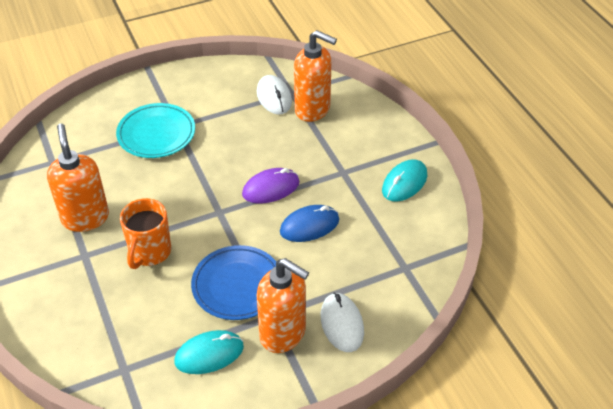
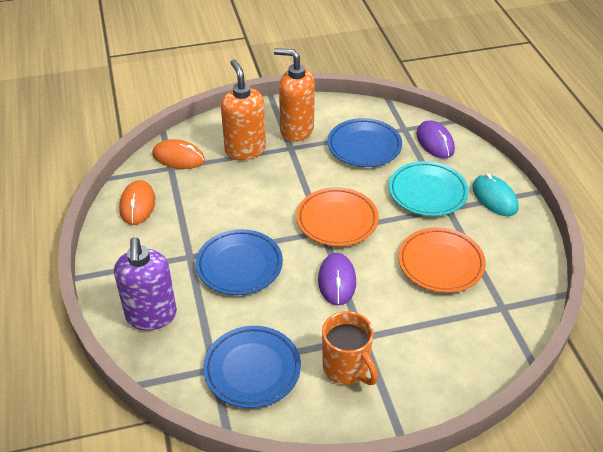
blue mouse: 1 -> 0
blue plate: 1 -> 3
orange mouse: 0 -> 2
orange plate: 0 -> 2
orange soap dispenser: 3 -> 2
purple mouse: 1 -> 2
purple soap dispenser: 0 -> 1
turquoise mouse: 2 -> 1
white mouse: 2 -> 0

